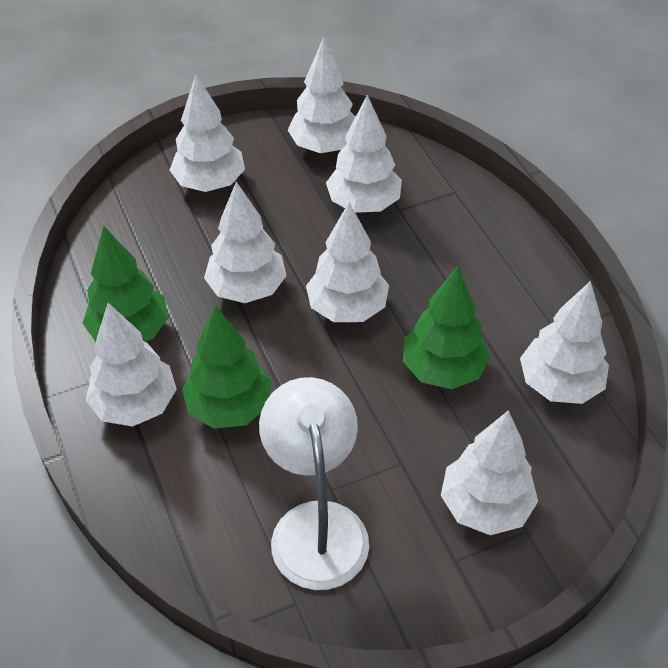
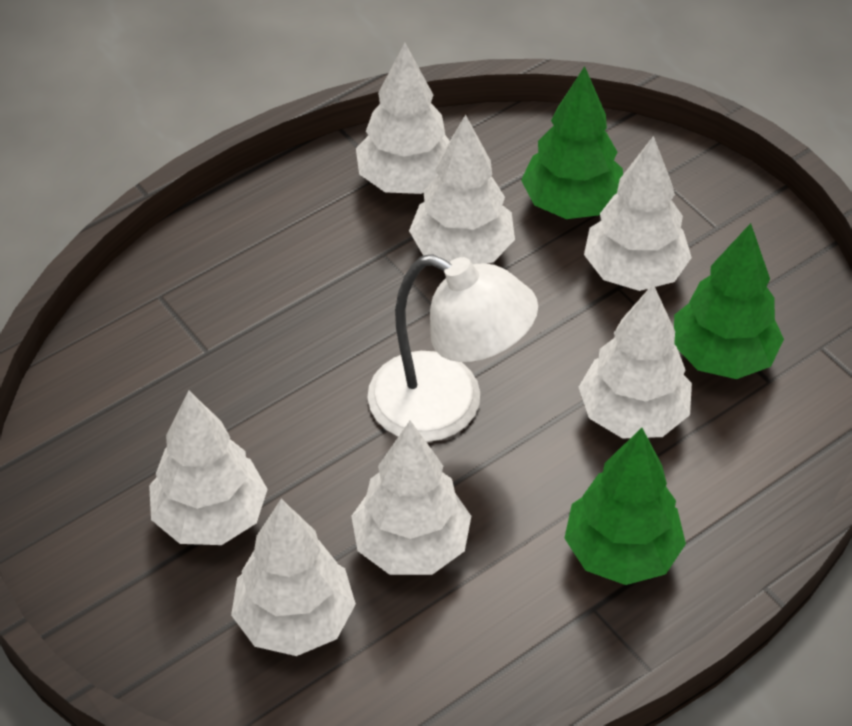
white tree: 8 -> 7

